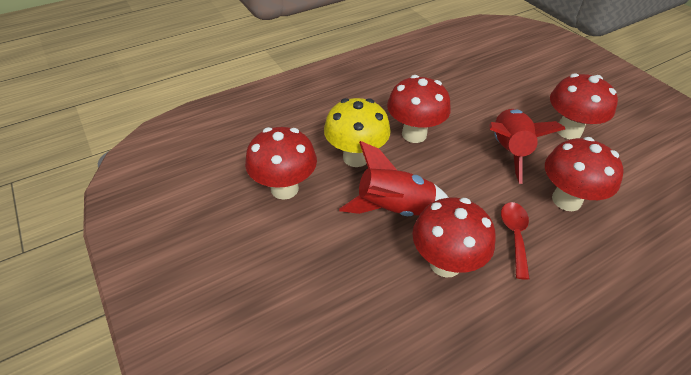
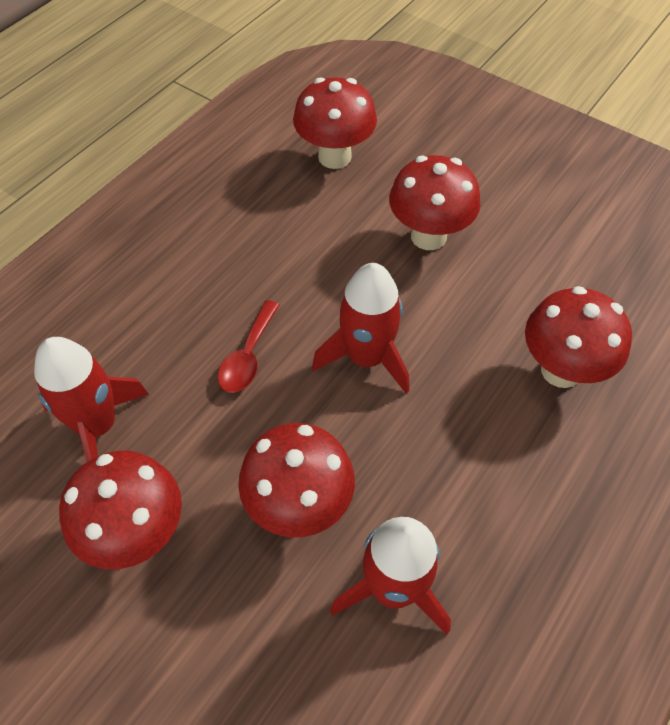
red rocket: 2 -> 3
yellow mushroom: 1 -> 0

